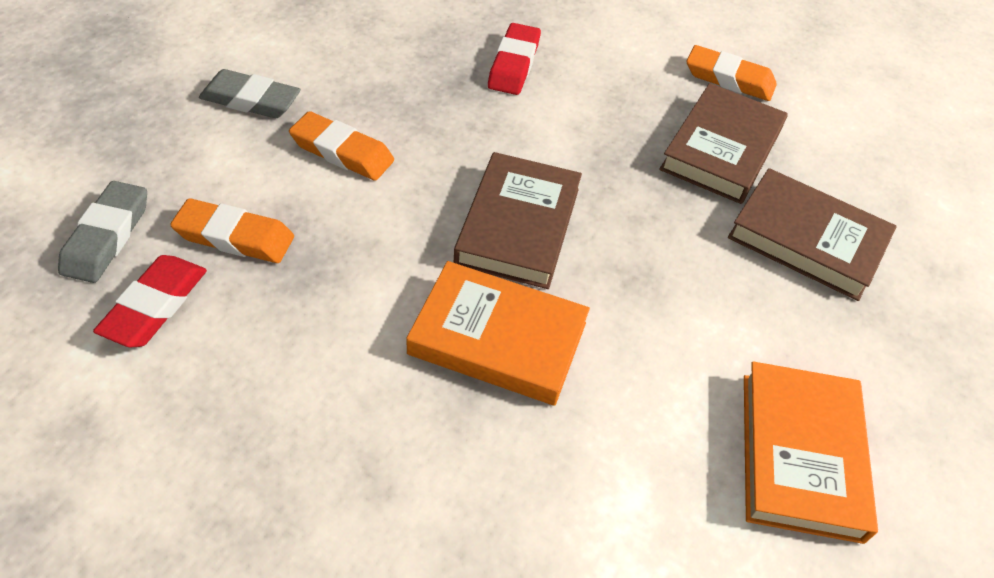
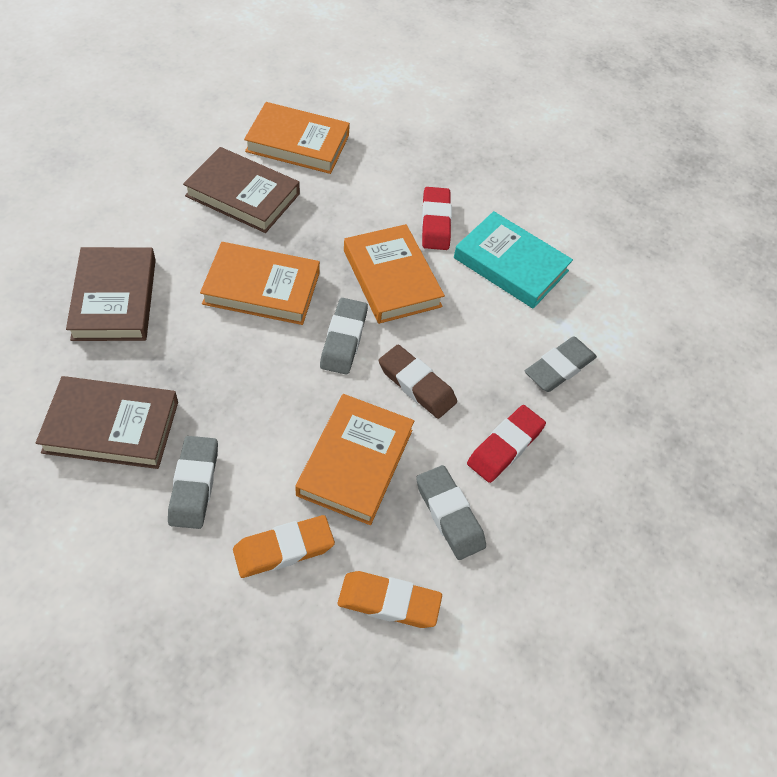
brown eraser: 0 -> 1
grey eraser: 2 -> 4
orange book: 2 -> 4
orange eraser: 3 -> 2
turquoise book: 0 -> 1

